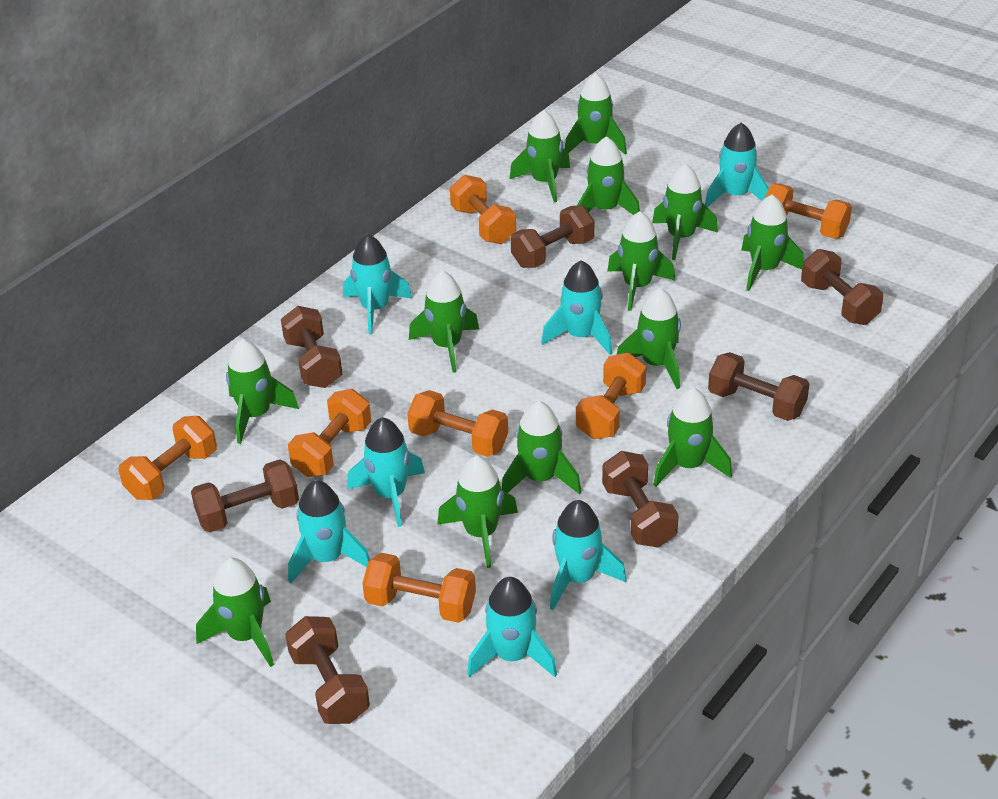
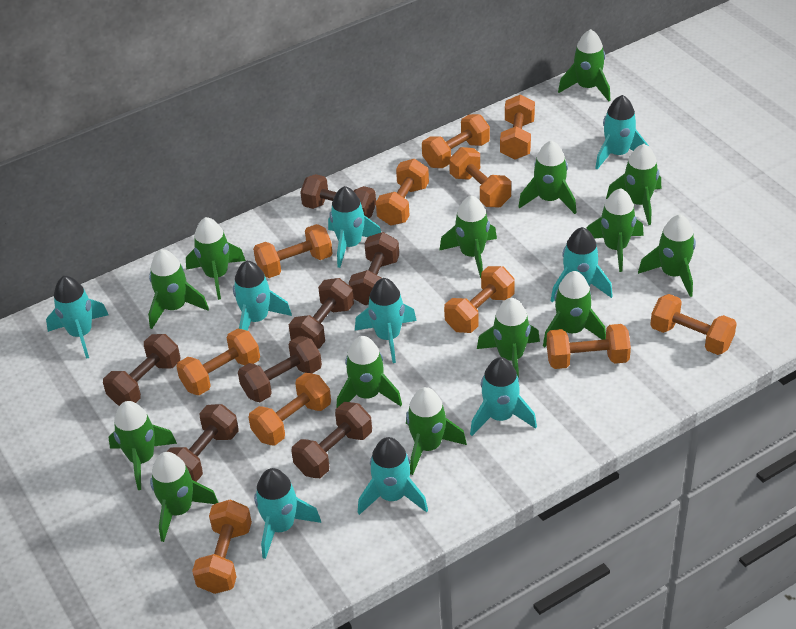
green rocket: 13 -> 14
orange dumbbell: 7 -> 11
turquoise rocket: 7 -> 9

